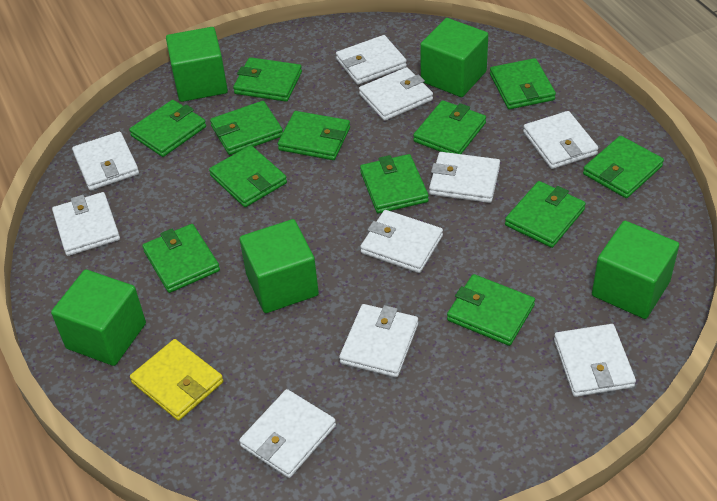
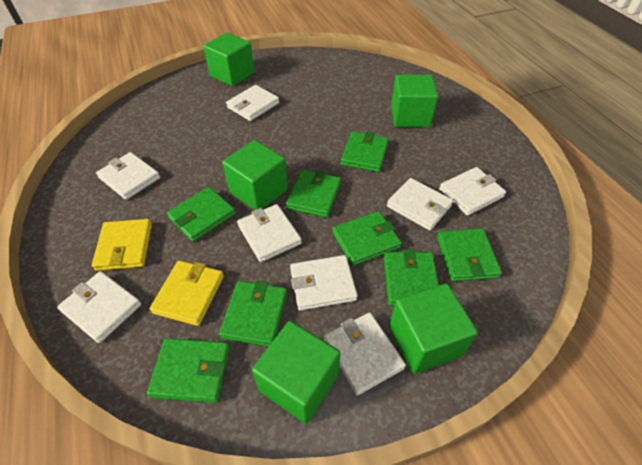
green wallet: 12 -> 8
white wallet: 10 -> 8
yellow wallet: 1 -> 2

